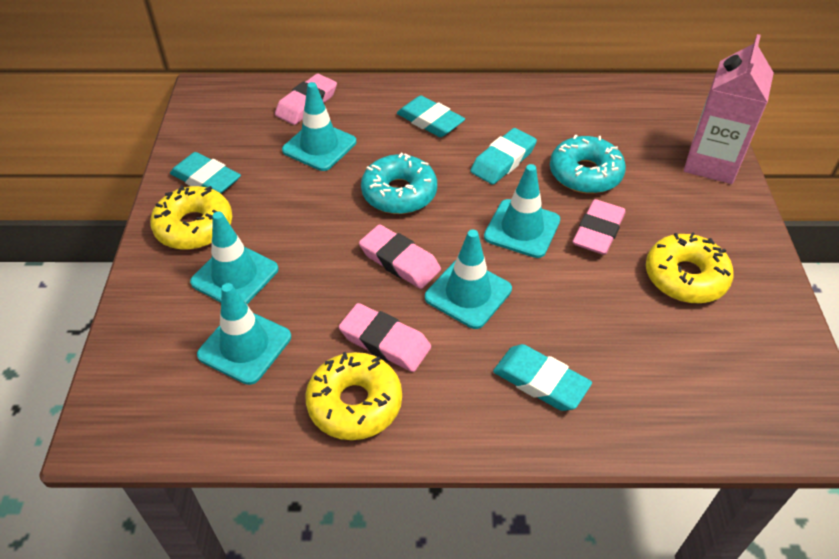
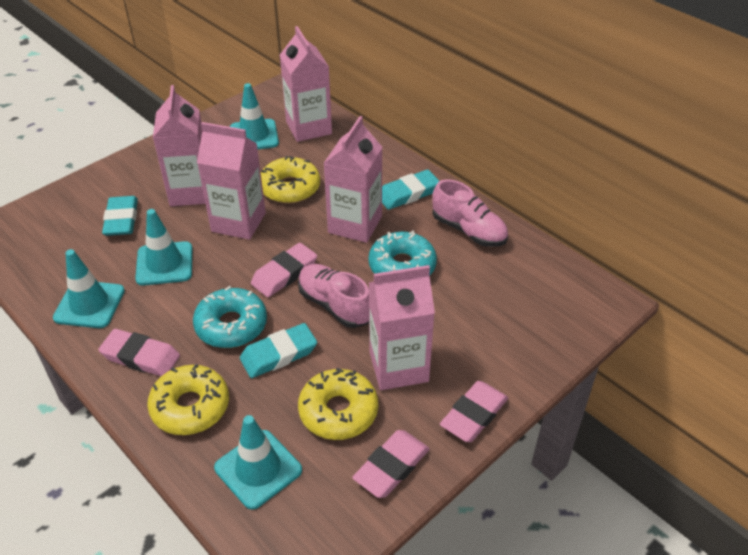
pink carton: 1 -> 5
pink shoe: 0 -> 2
turquoise eraser: 4 -> 3
turquoise traffic cone: 5 -> 4

